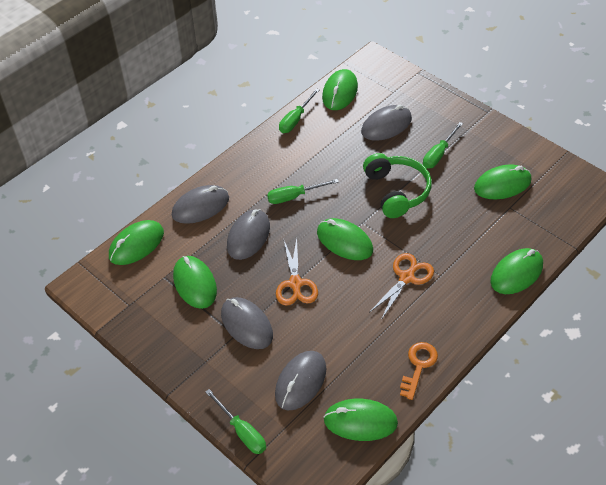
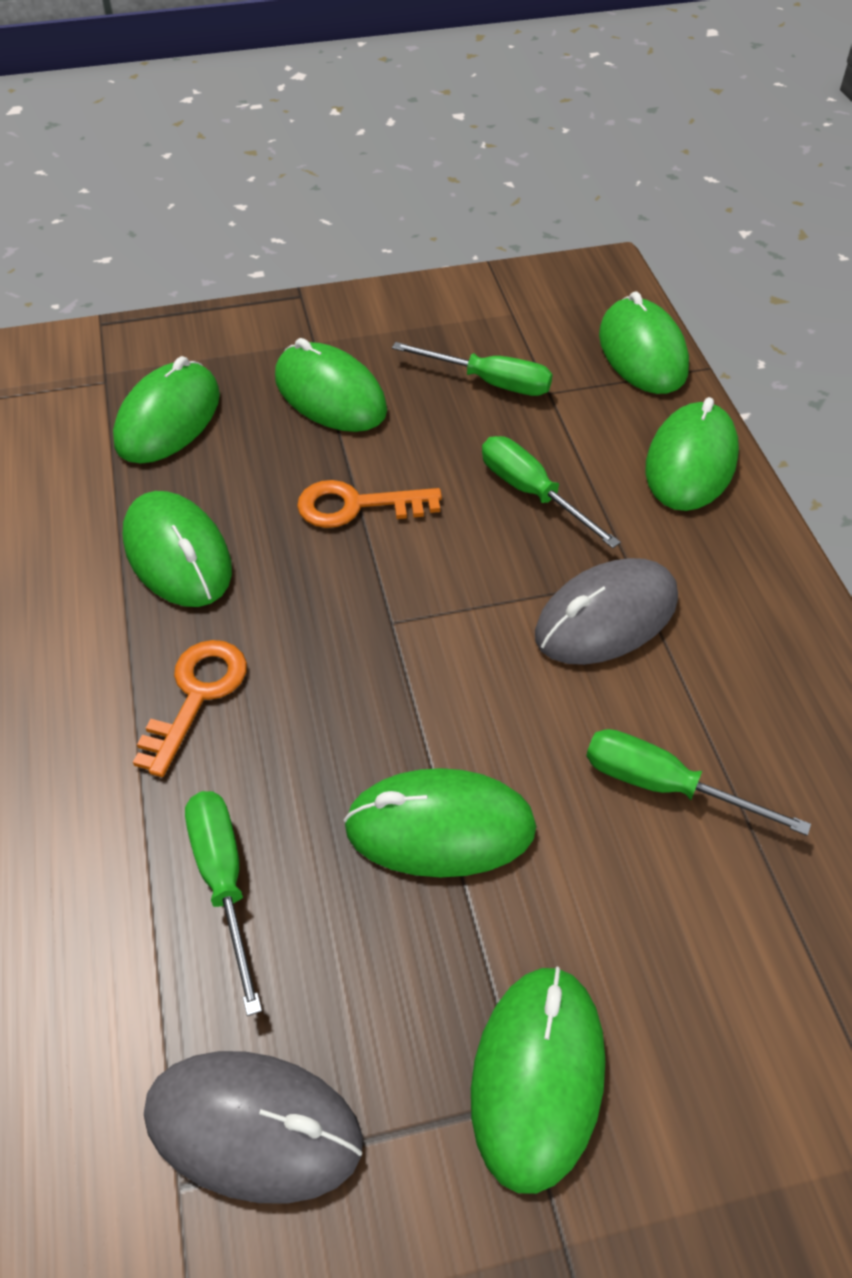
green headphones: 1 -> 0
grey mouse: 5 -> 2
orange key: 1 -> 2
orange scissors: 2 -> 0

